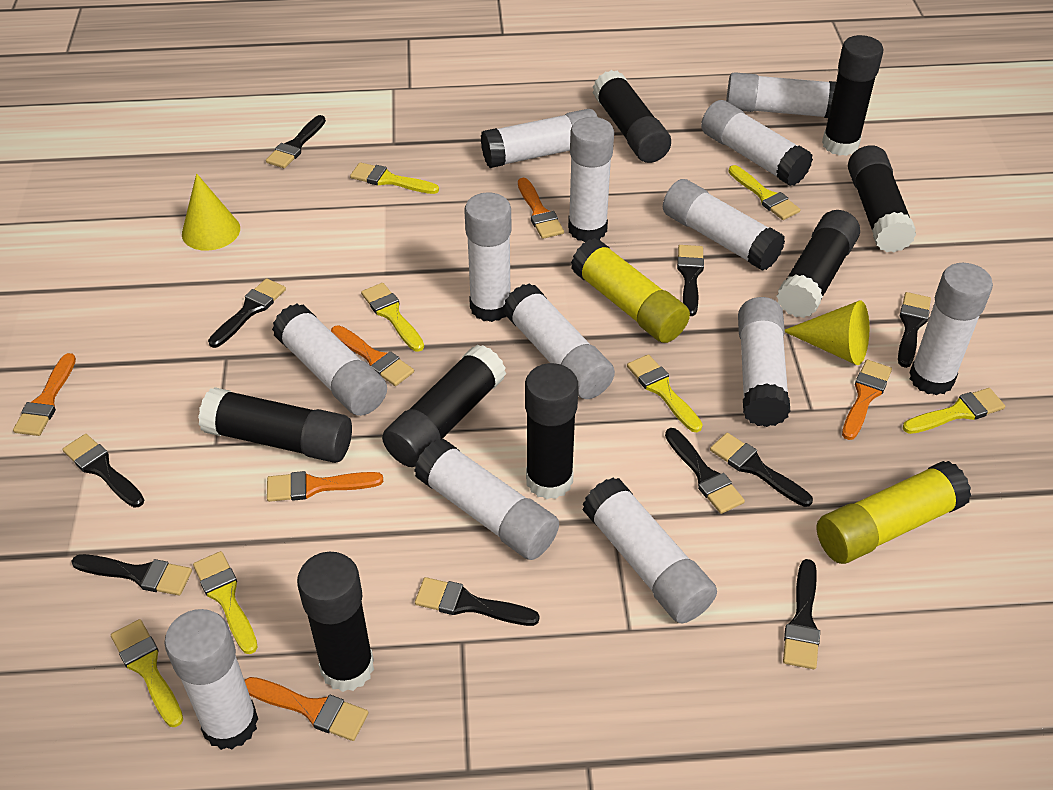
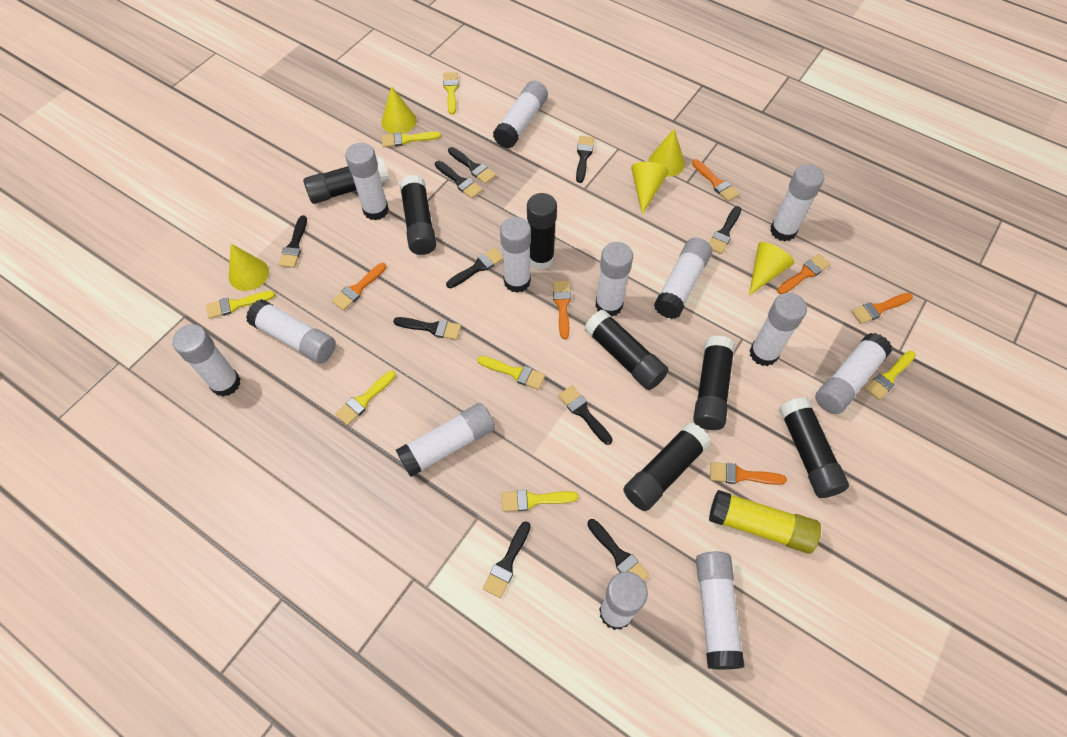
black glue stick: 8 -> 7
yellow cone: 2 -> 5
yellow glue stick: 2 -> 1

